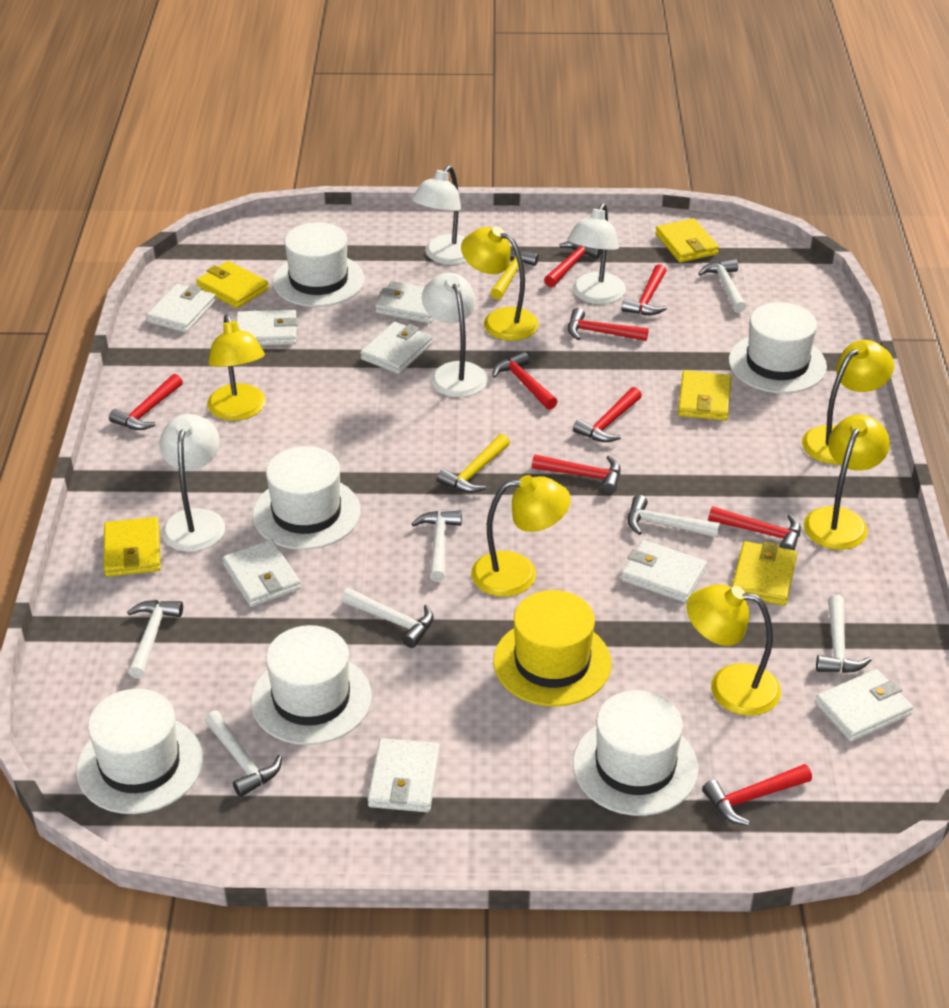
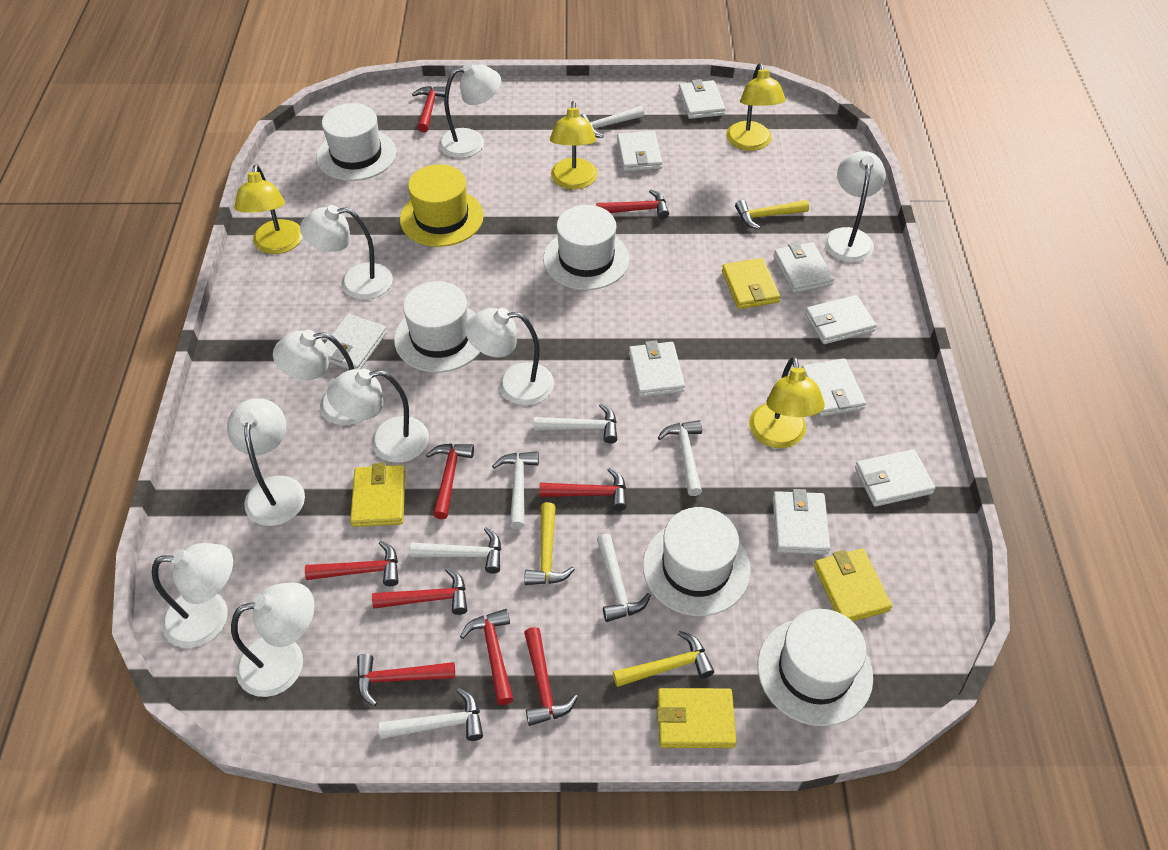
white hat: 6 -> 5
white lamp: 4 -> 9
white wallet: 8 -> 9
yellow hammer: 2 -> 3
yellow lamp: 6 -> 4
yellow wallet: 5 -> 4

